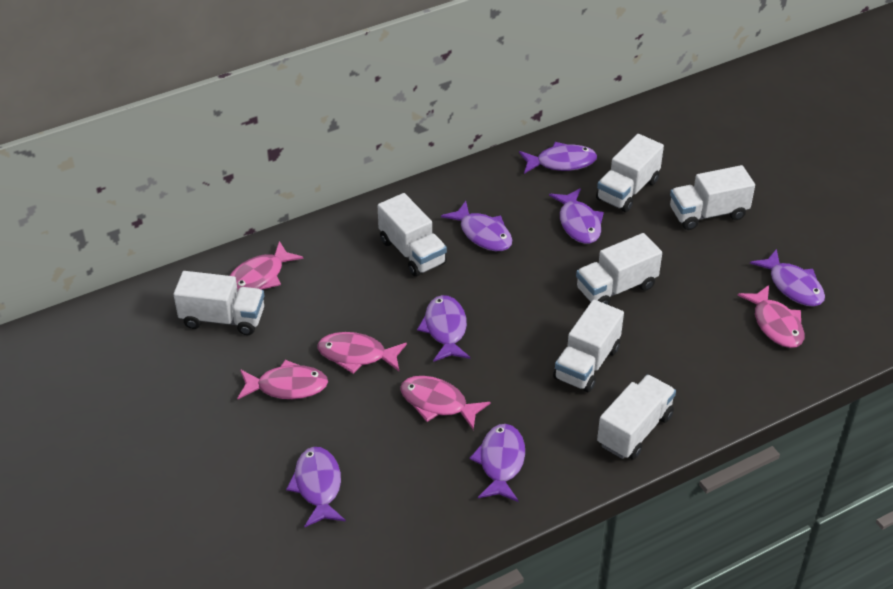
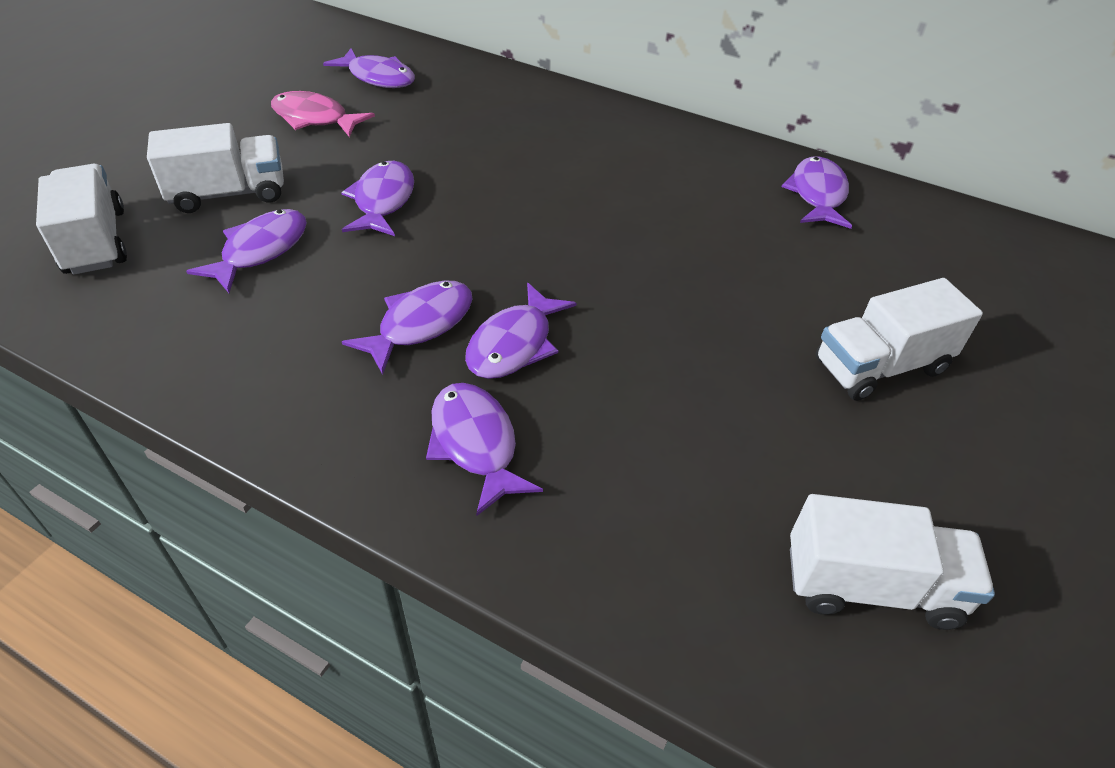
pink fish: 5 -> 1
white truck: 7 -> 4

